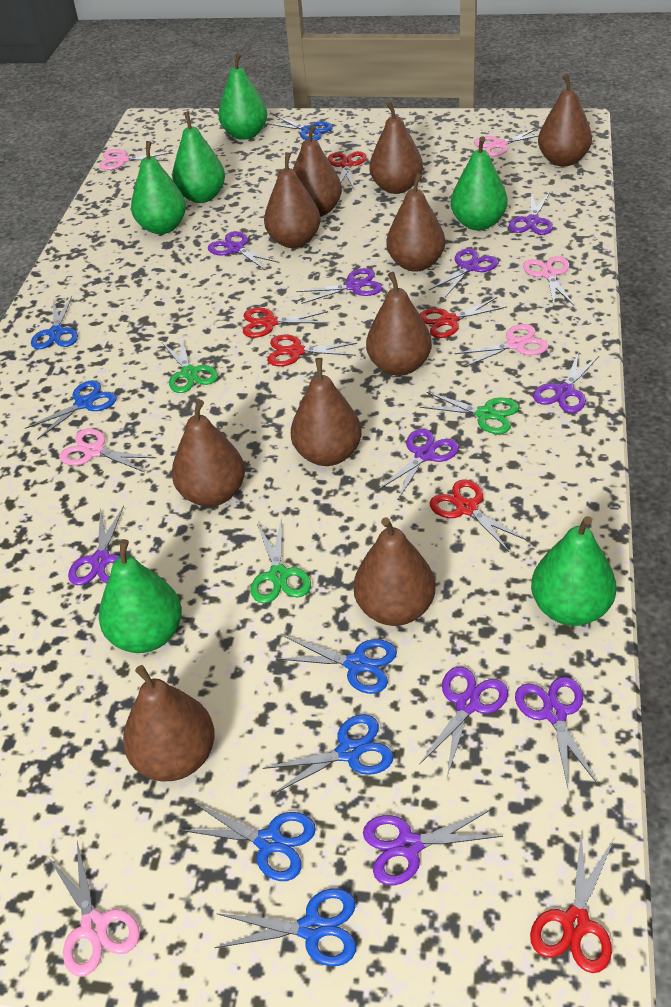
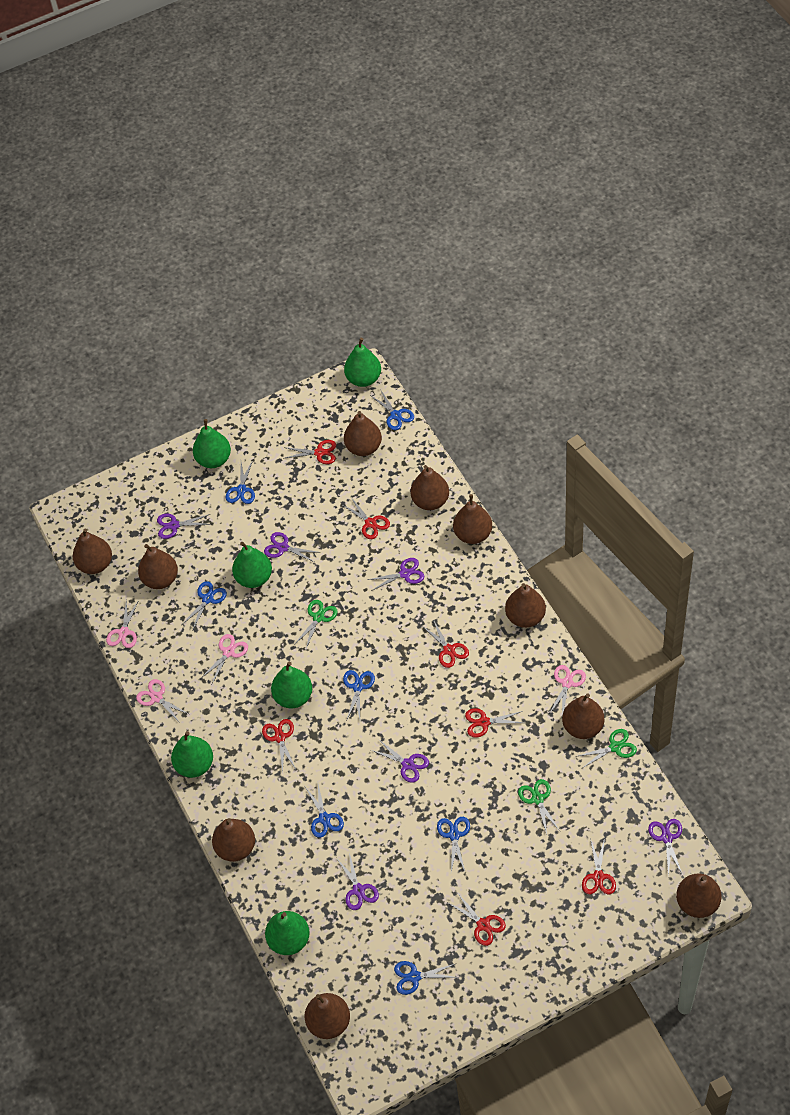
pink scissors: 6 -> 4
purple scissors: 10 -> 6
red scissors: 6 -> 7

